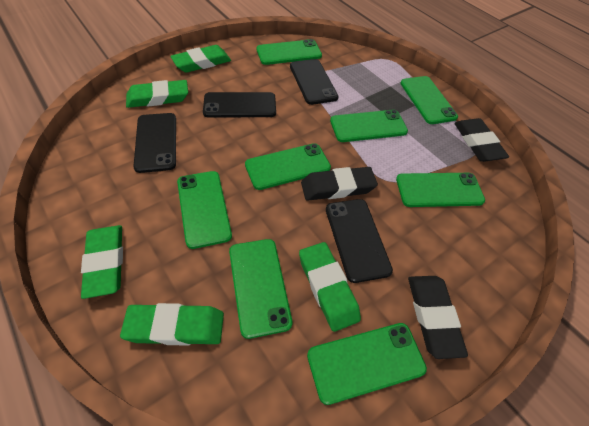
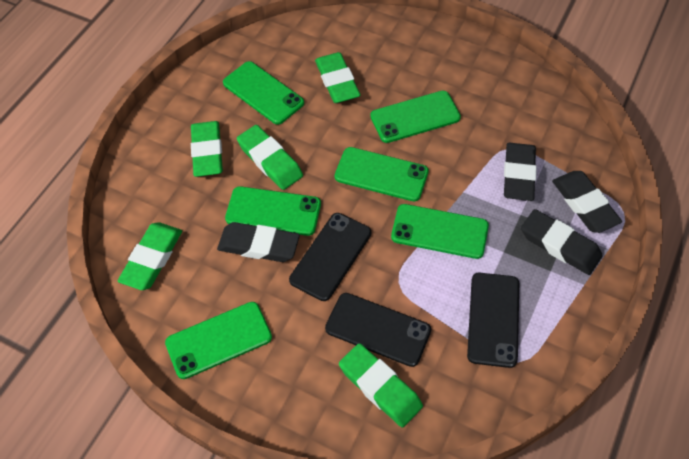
black eraser: 3 -> 4
black phone: 4 -> 3
green phone: 8 -> 6

